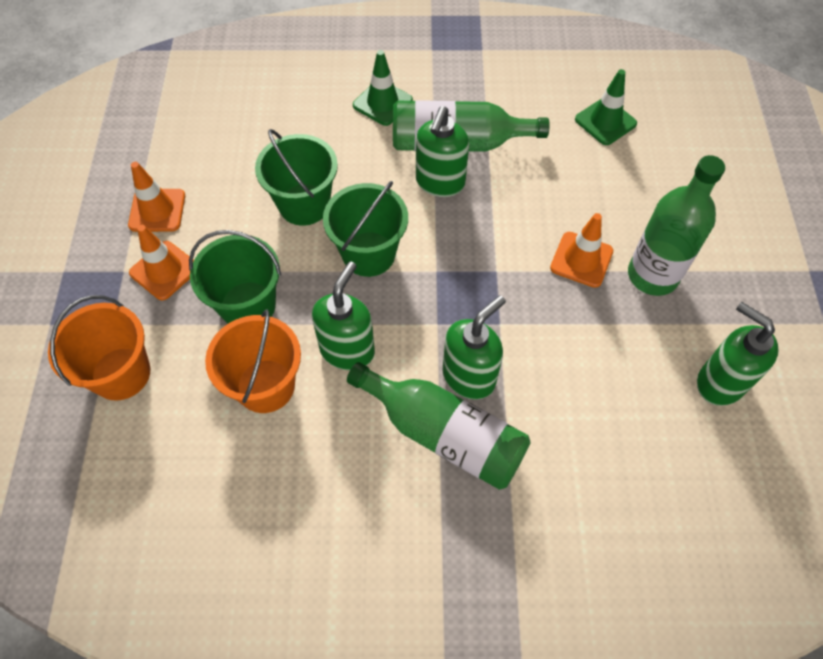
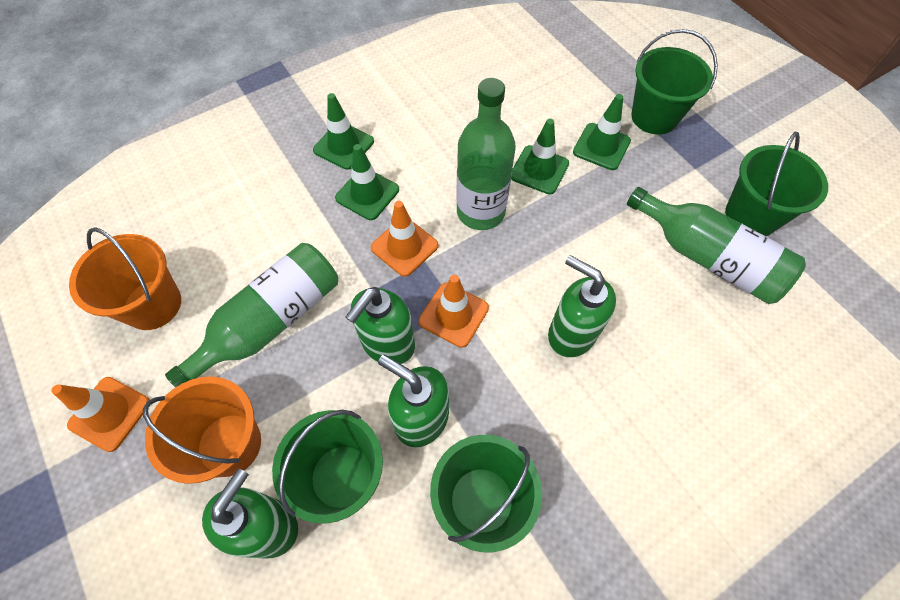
green bucket: 3 -> 4
green traffic cone: 2 -> 4

